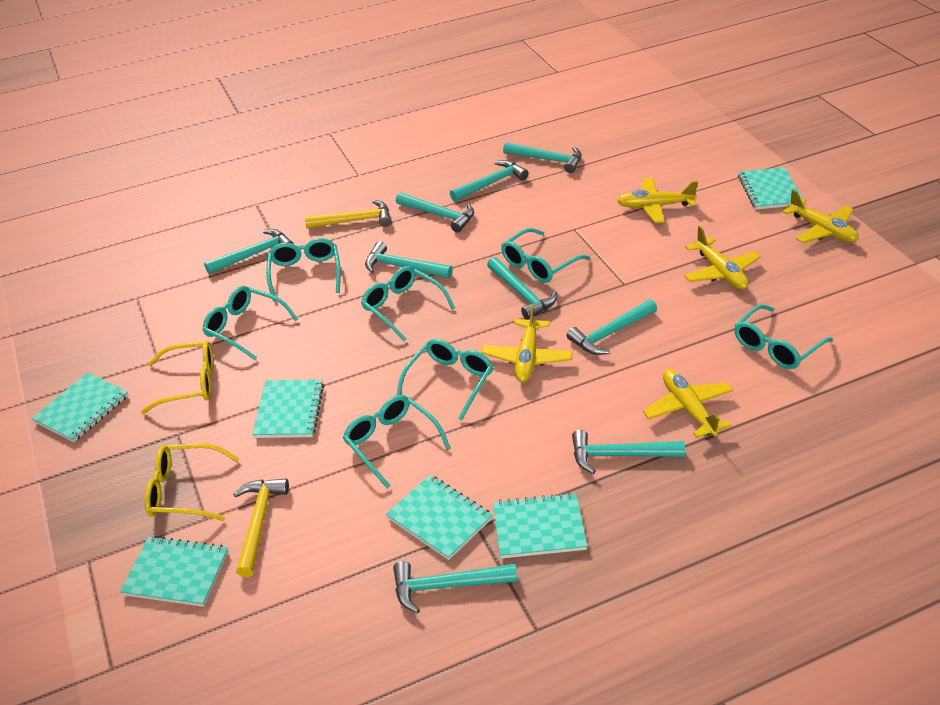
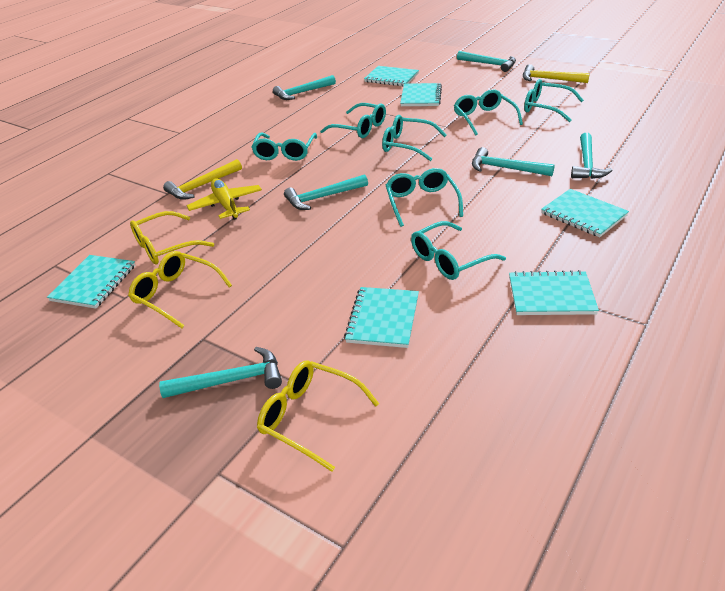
turquoise hammer: 9 -> 6
yellow glasses: 2 -> 3
yellow plane: 5 -> 1

